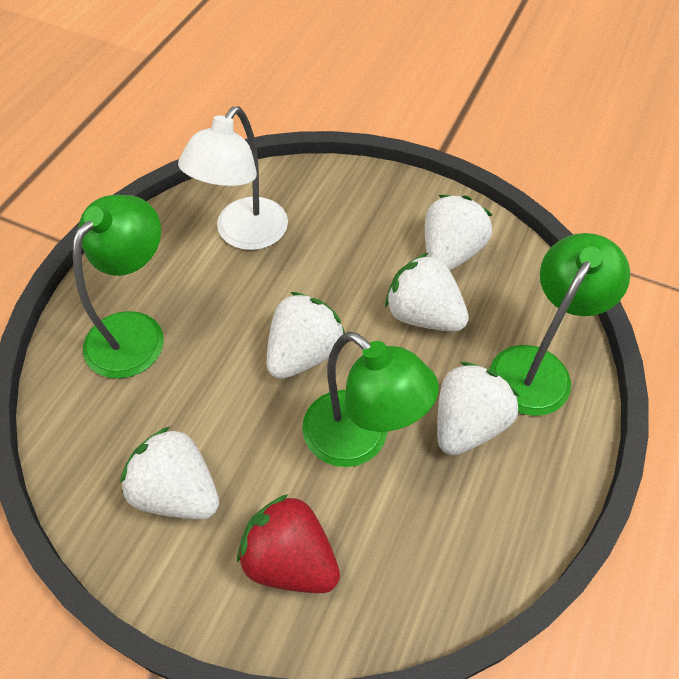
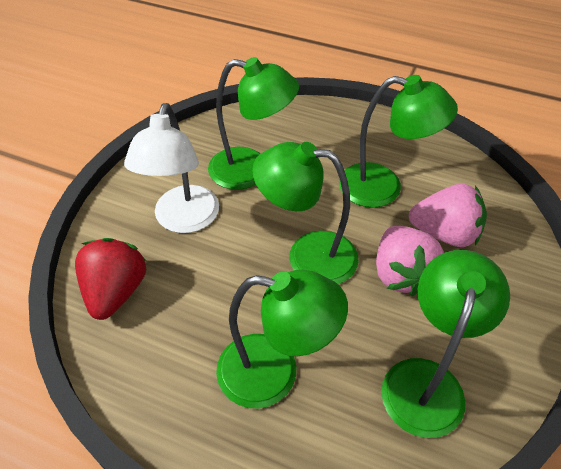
green lamp: 3 -> 5
pink strawberry: 0 -> 2
white strawberry: 5 -> 0

